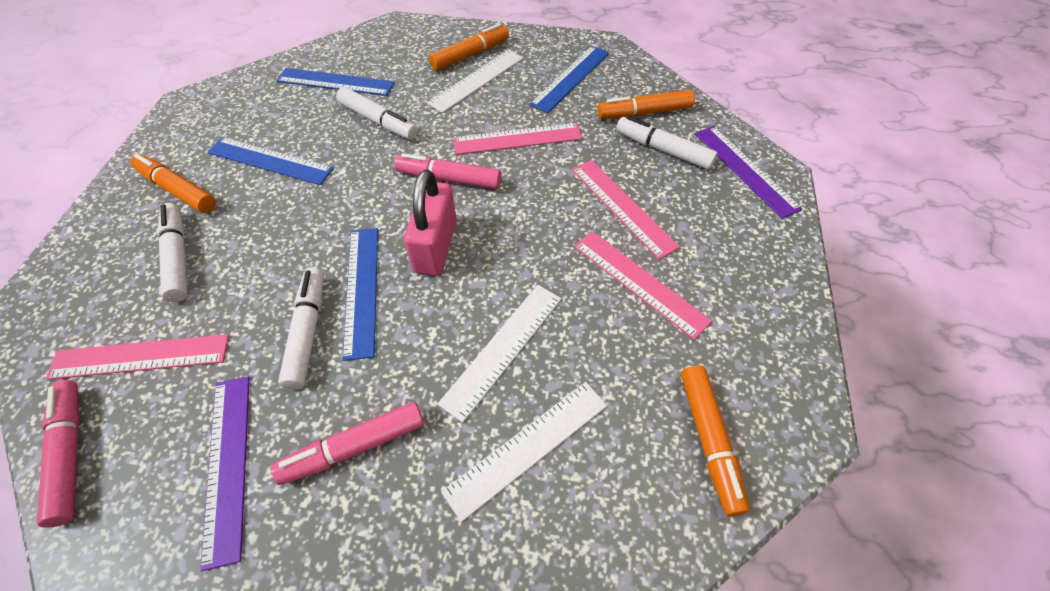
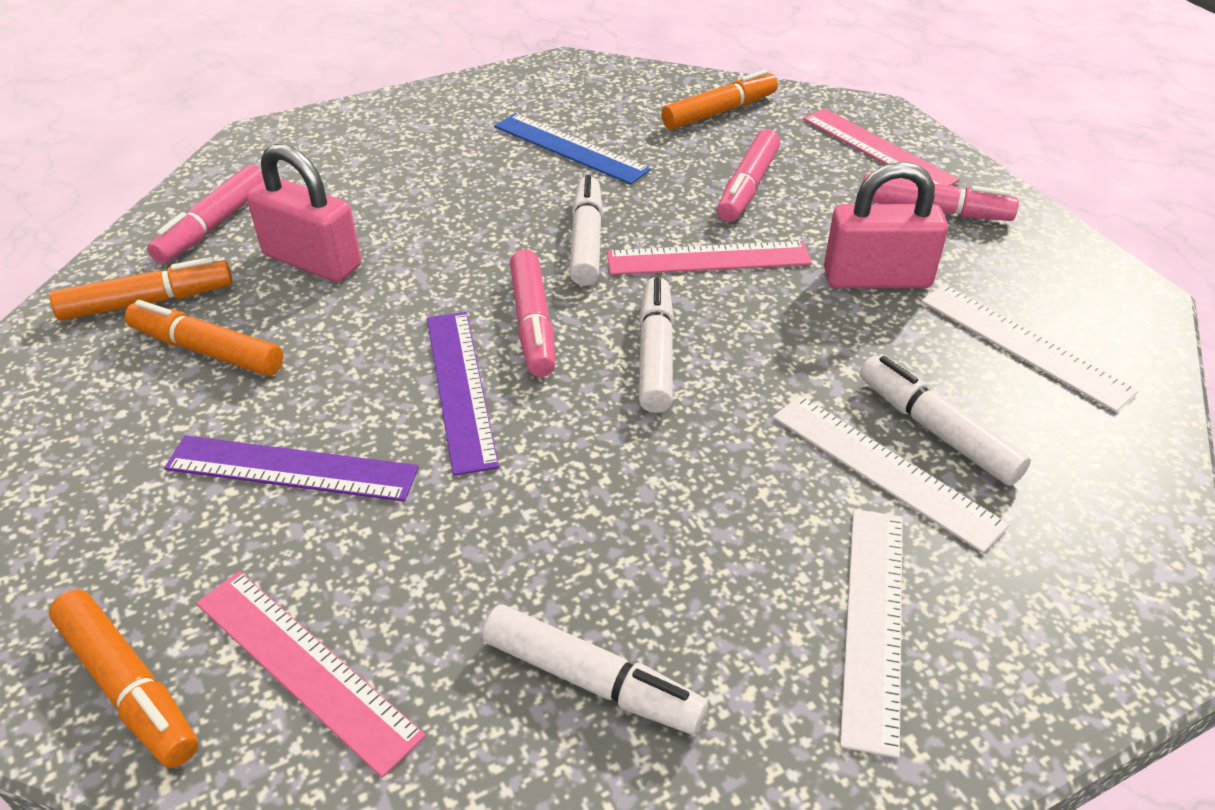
blue ruler: 4 -> 1
pink marker: 3 -> 4
pink padlock: 1 -> 2
pink ruler: 4 -> 3

